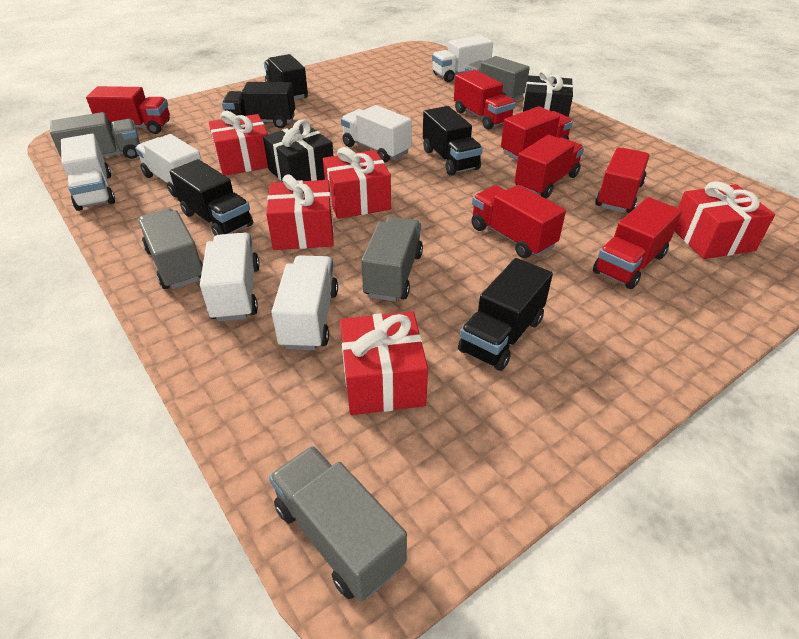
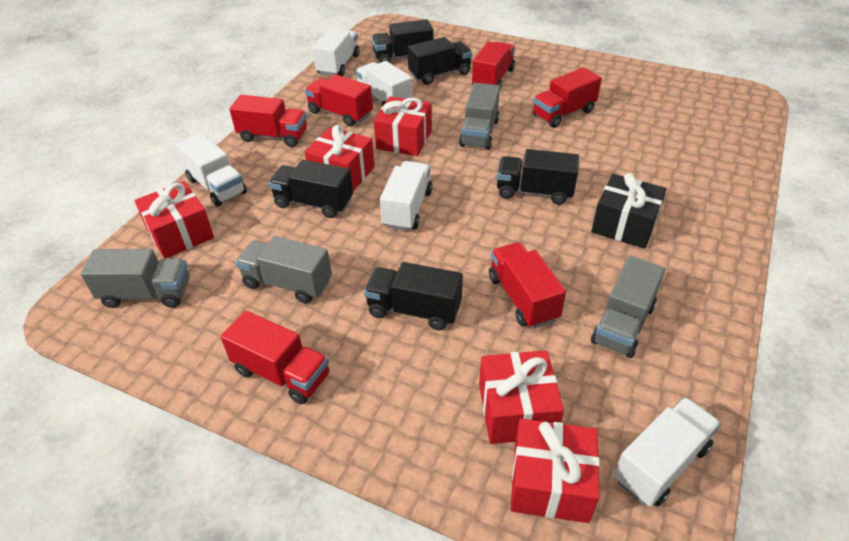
black gift: 2 -> 1
grey truck: 5 -> 4
red truck: 7 -> 6
white truck: 6 -> 5

